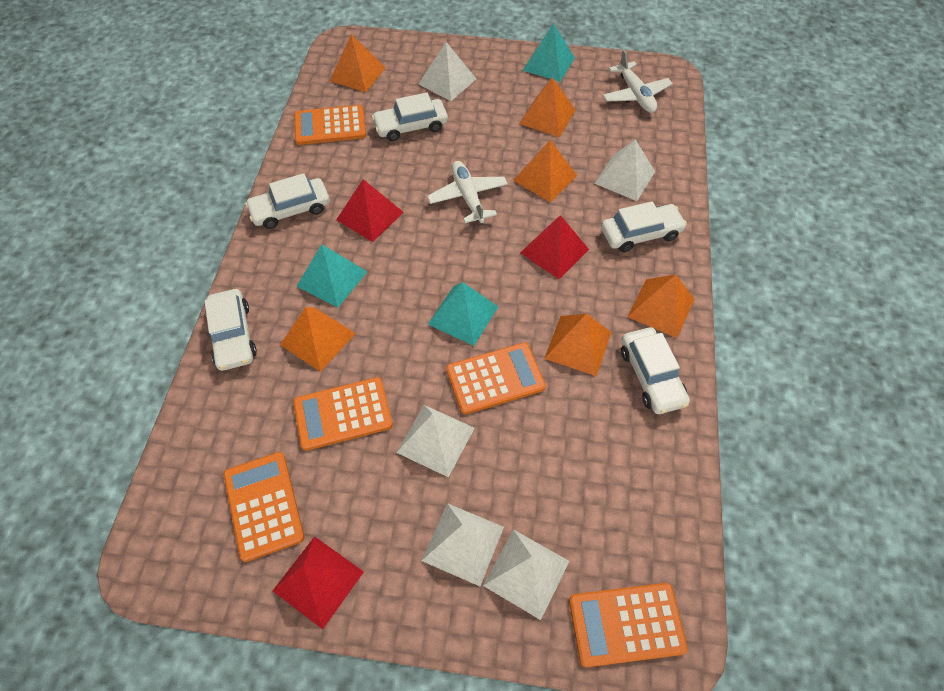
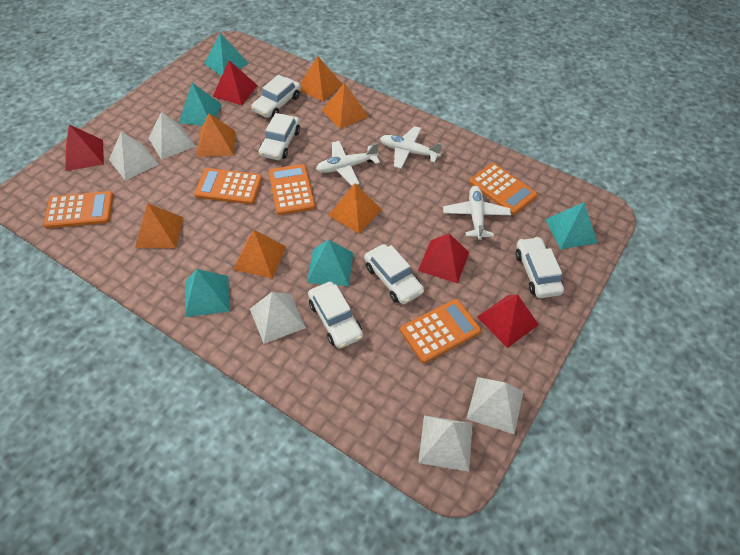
red pyramid: 3 -> 4
turquoise pyramid: 3 -> 5
white plane: 2 -> 3

